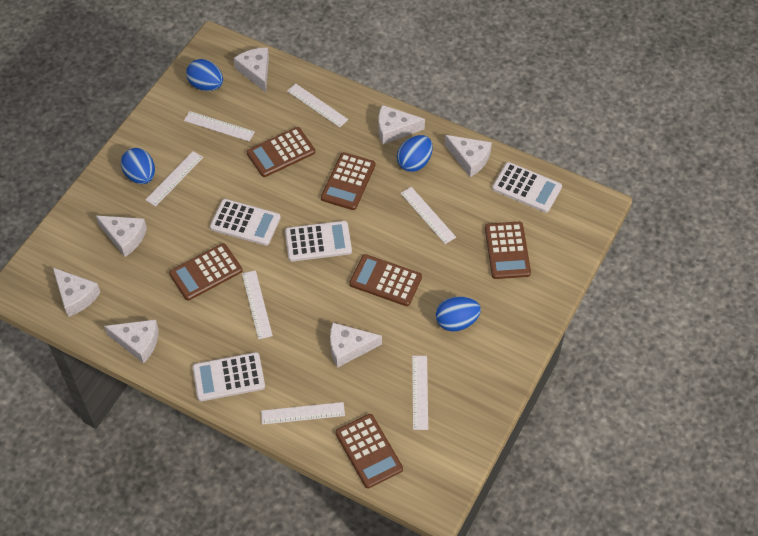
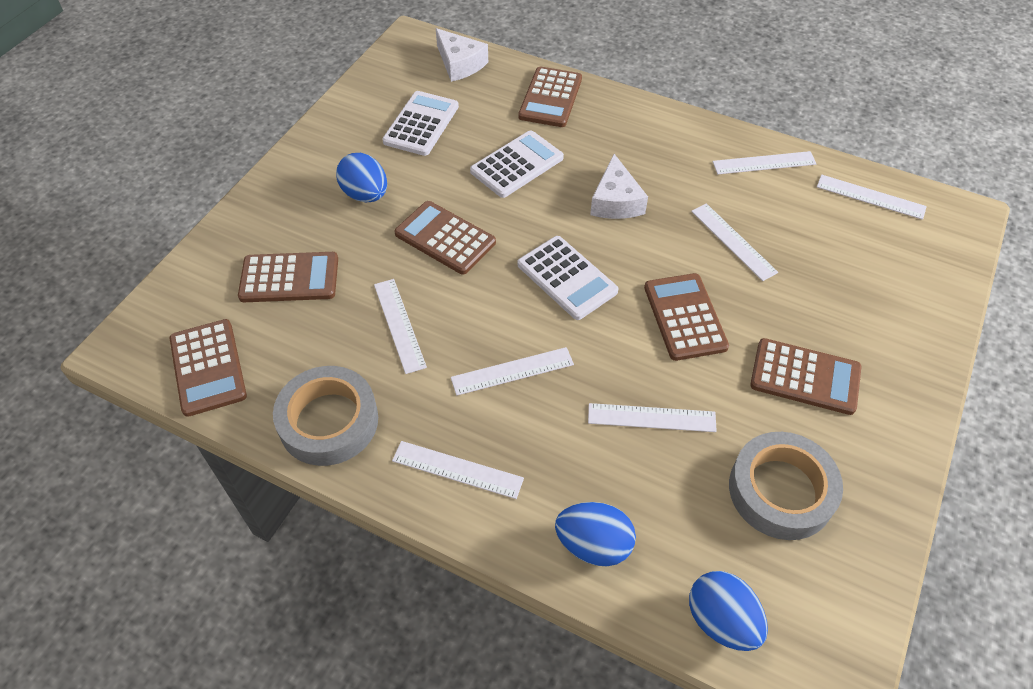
blue egg: 4 -> 3
grey tape: 0 -> 2
white calculator: 4 -> 3
white cheese: 7 -> 2

